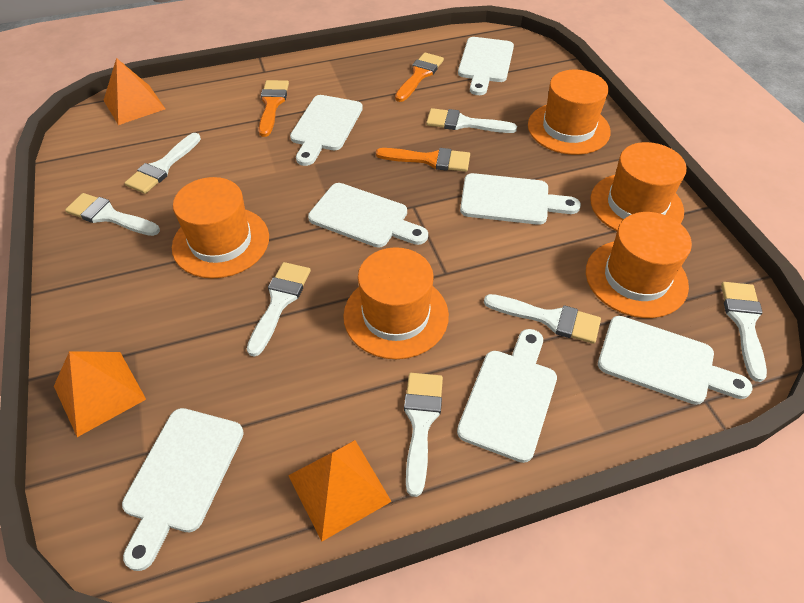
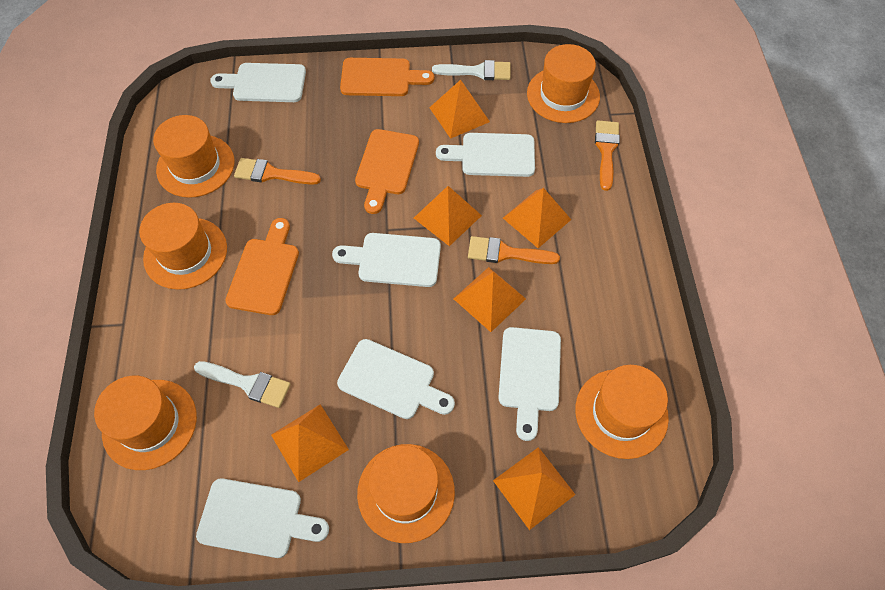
orange cutting board: 0 -> 3
orange hat: 5 -> 6
orange pyramid: 3 -> 6
white brush: 7 -> 2
white cutting board: 7 -> 6

